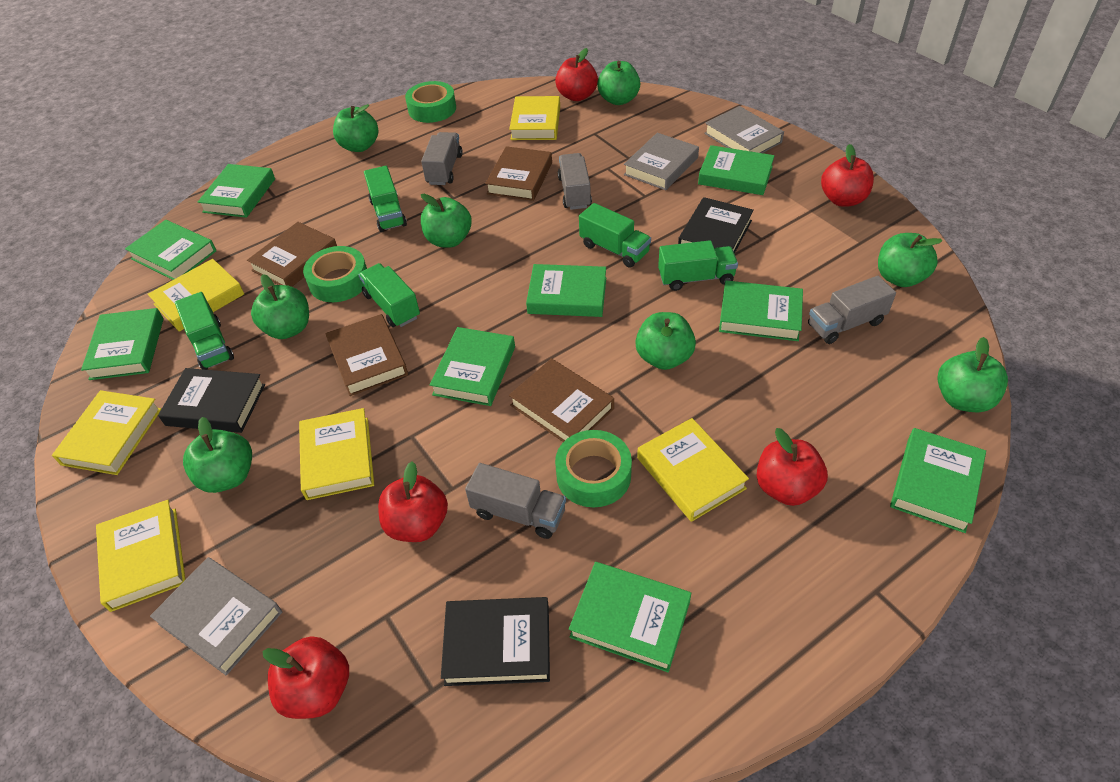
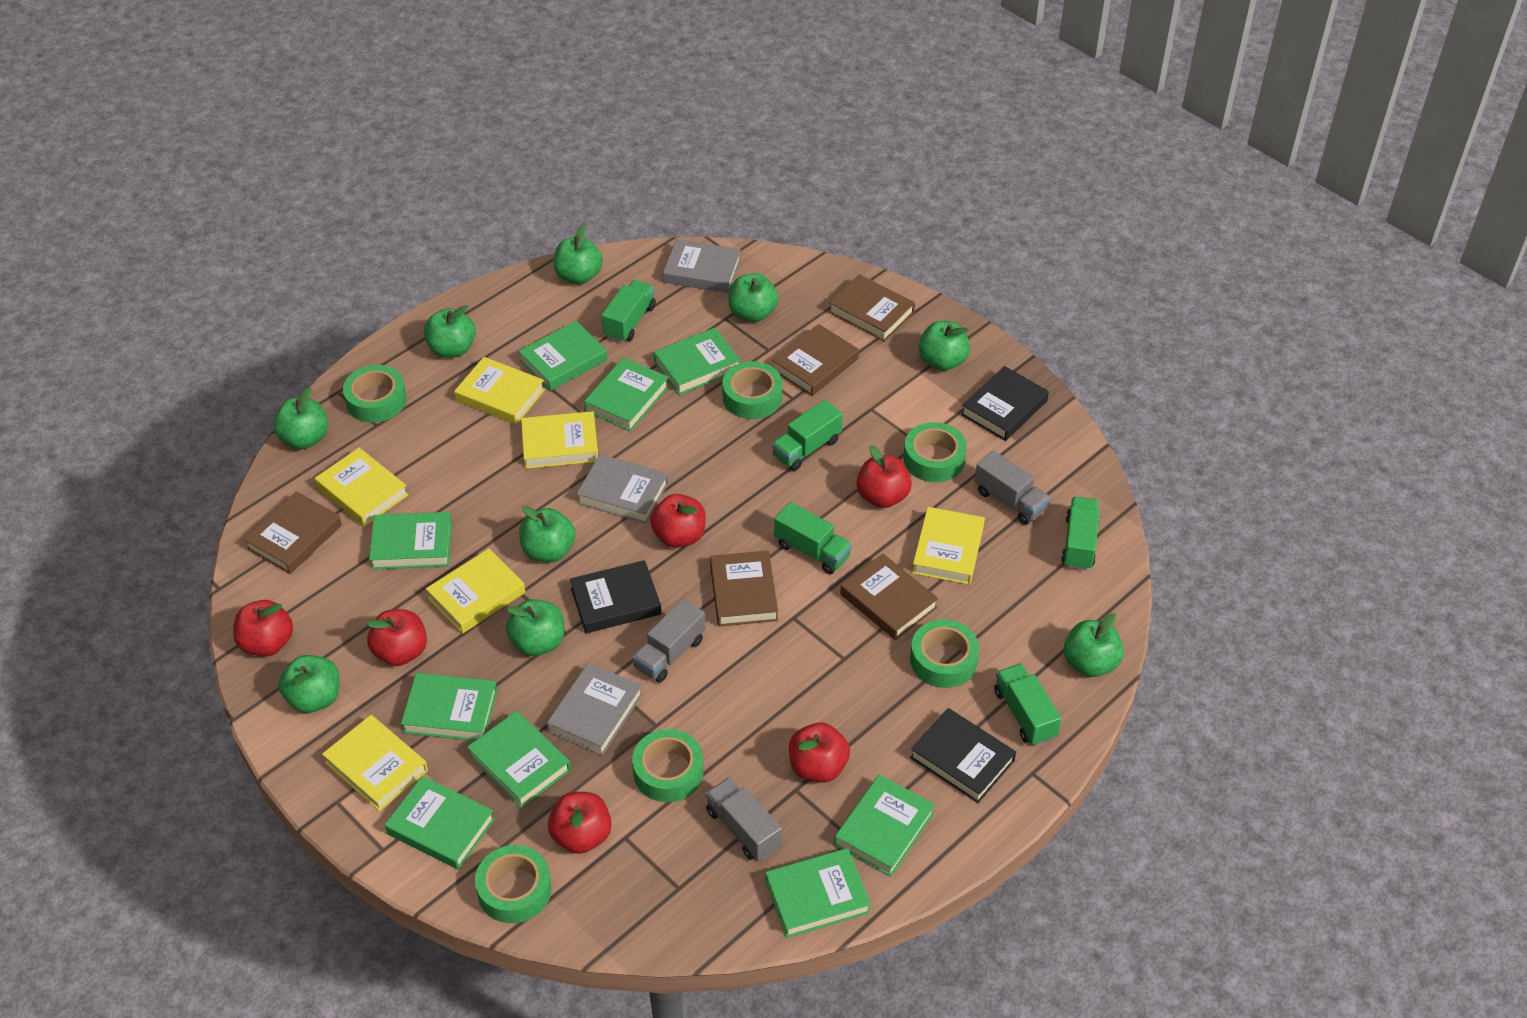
brown book: 4 -> 5
green apple: 8 -> 9
green tape: 3 -> 6
grey truck: 4 -> 3
red apple: 5 -> 6

